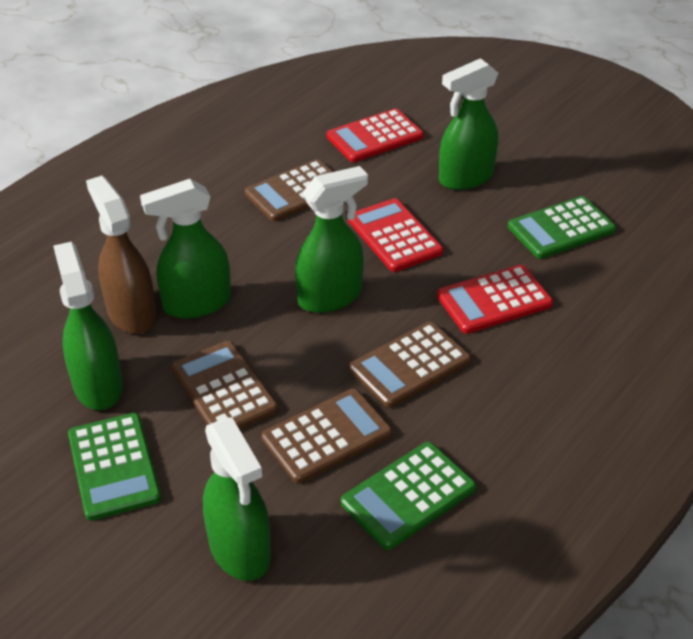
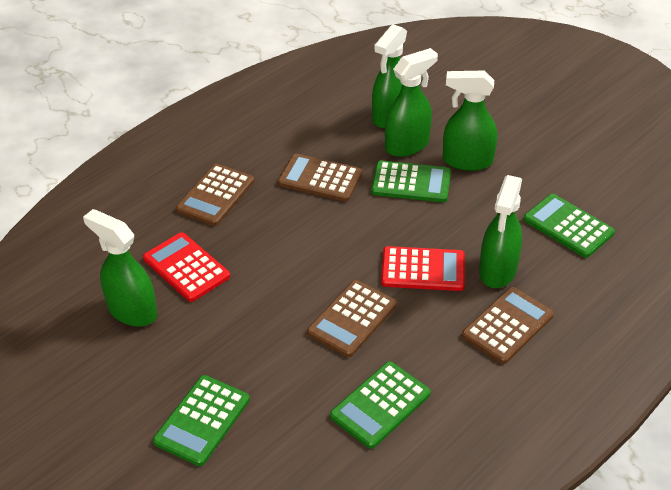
brown spray bottle: 1 -> 0
green calculator: 3 -> 4
red calculator: 3 -> 2

